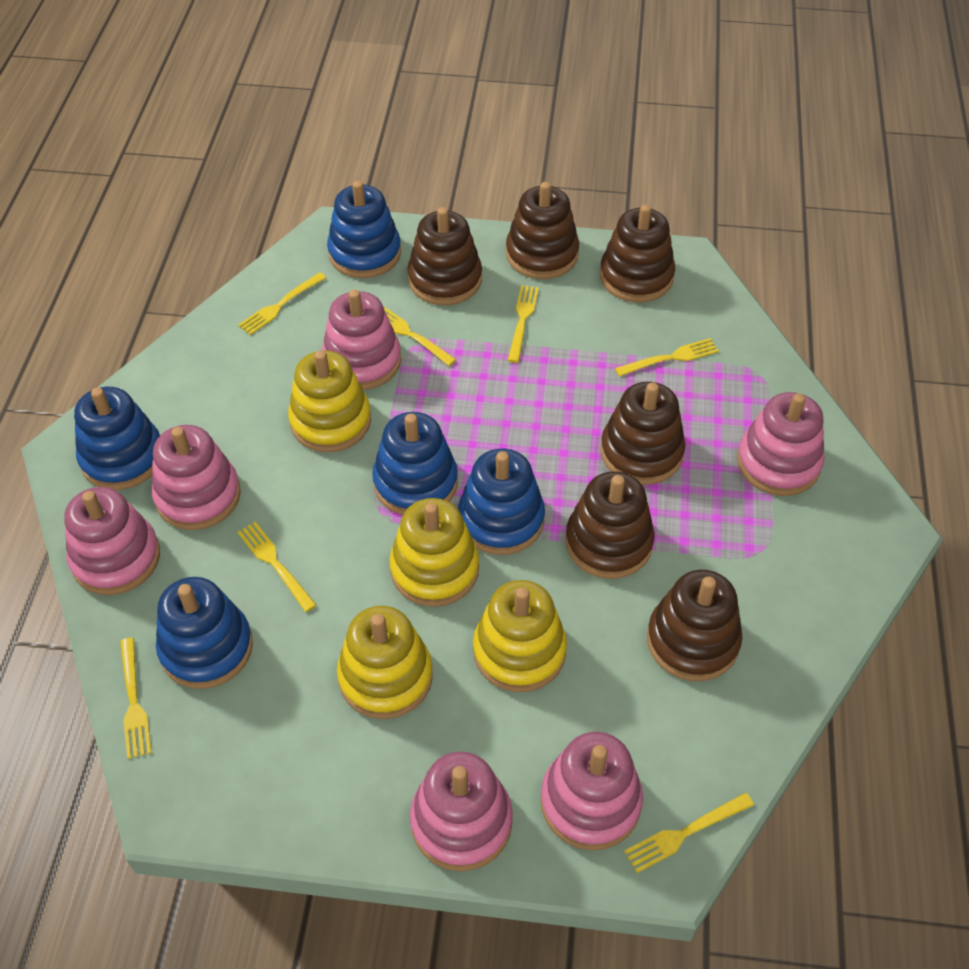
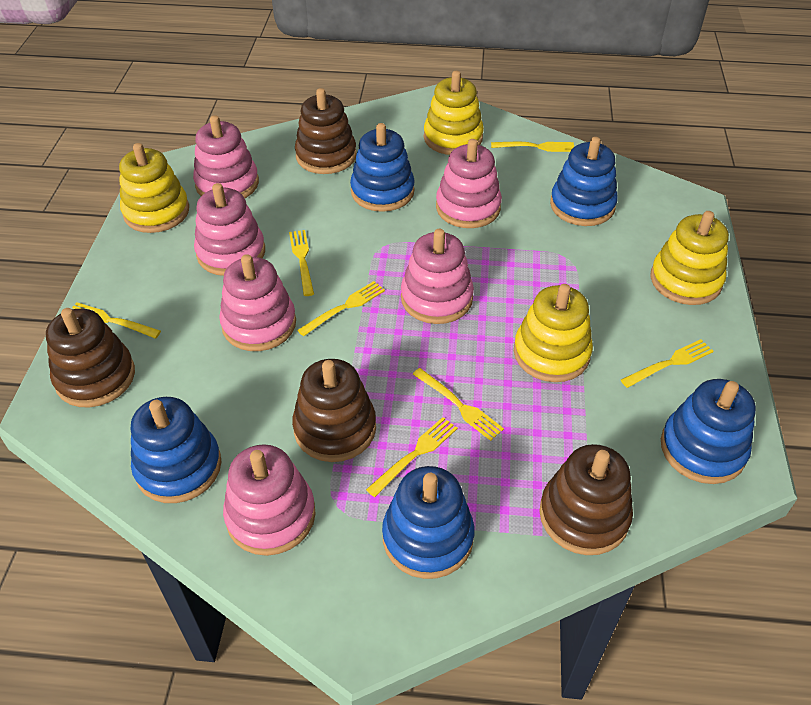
brown stacking toy: 6 -> 4

